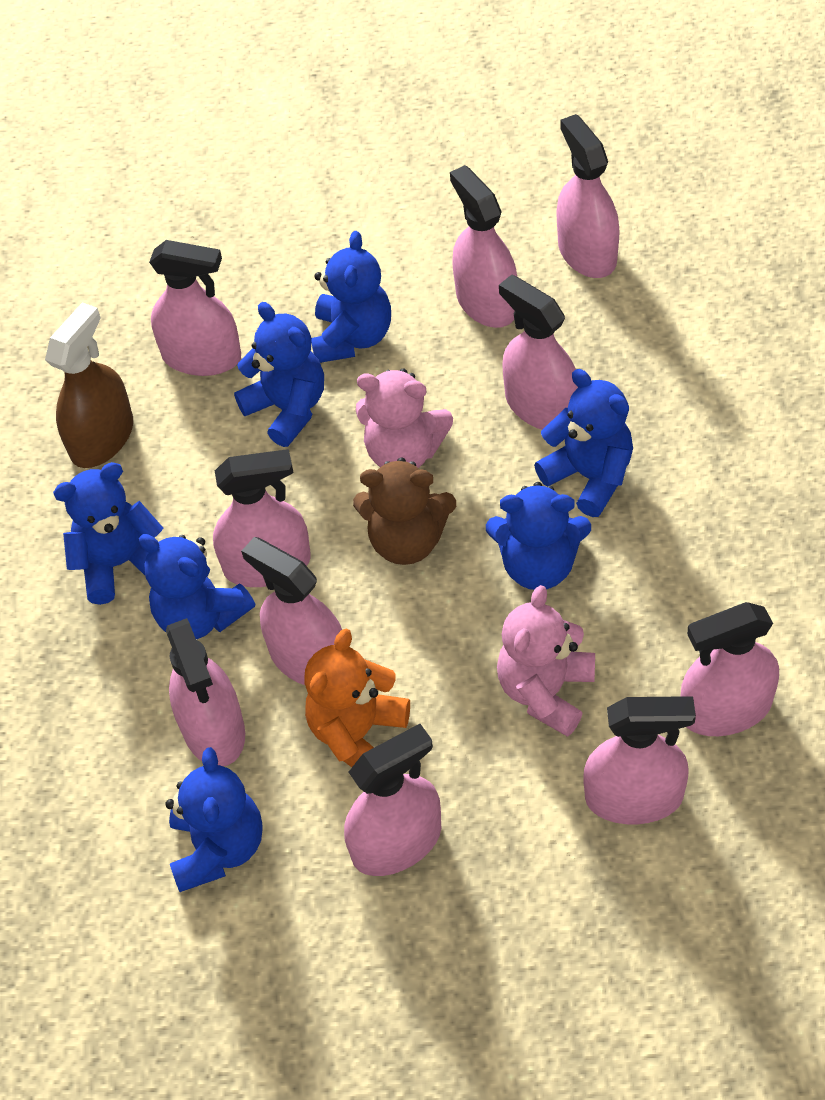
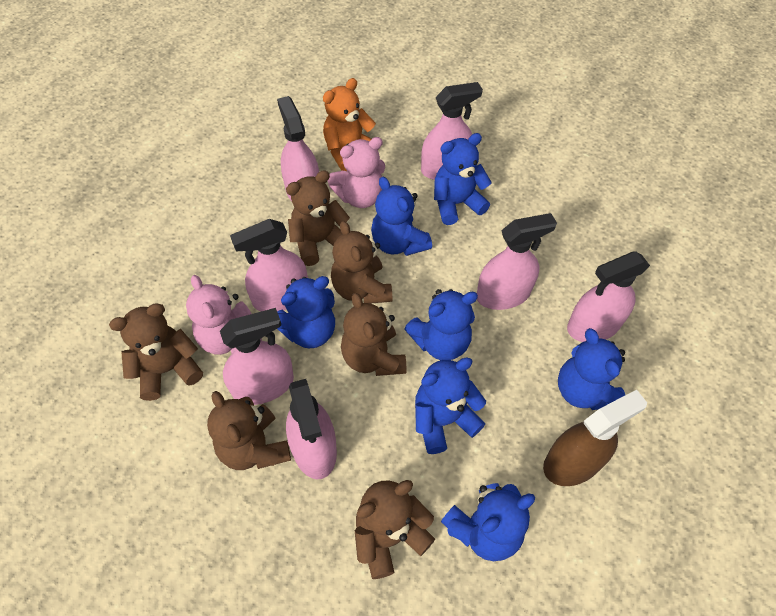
brown teddy bear: 1 -> 6
pink spray bottle: 10 -> 7

